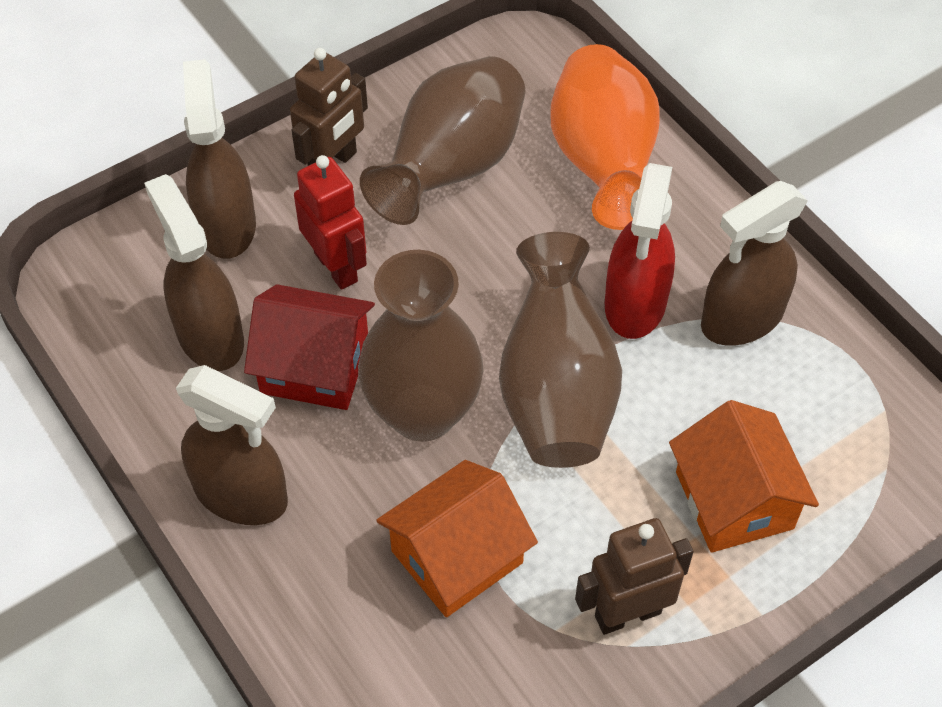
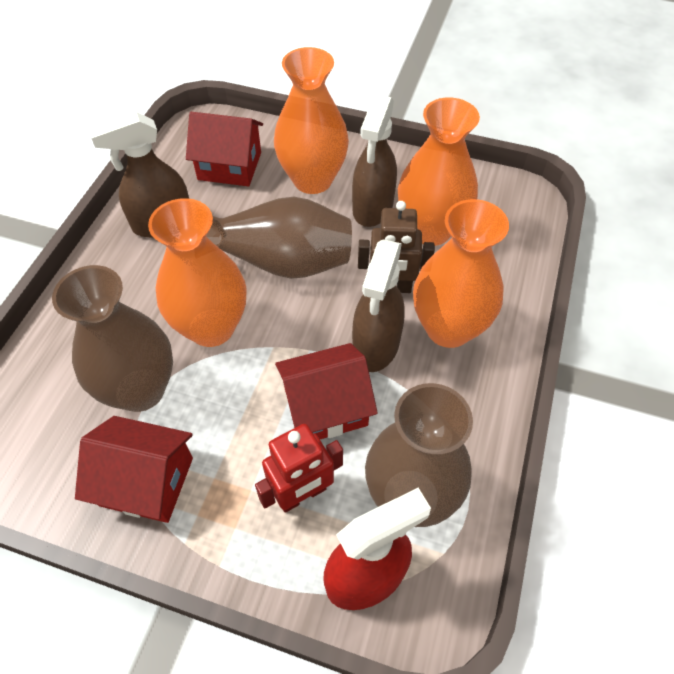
brown robot: 2 -> 1
brown spray bottle: 4 -> 3
orange house: 2 -> 0
orange vase: 1 -> 4
red house: 1 -> 3

